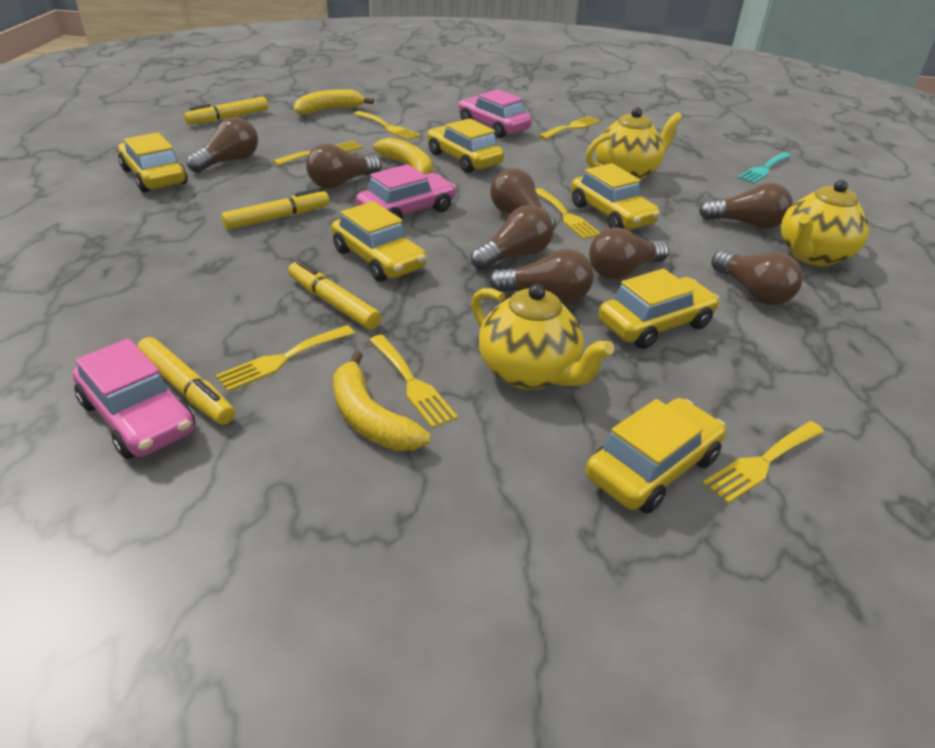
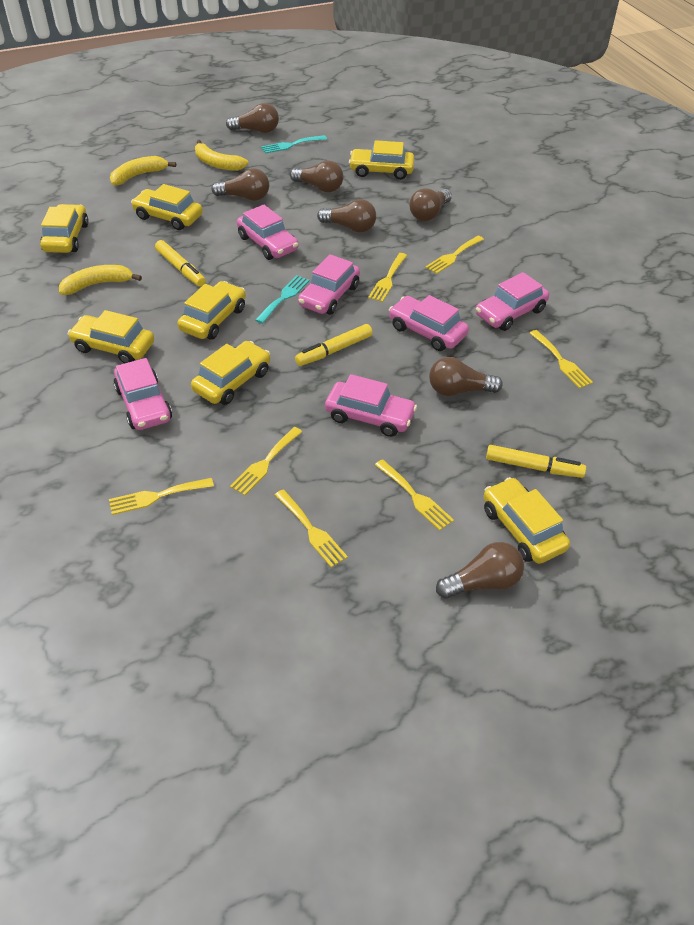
brown light bulb: 8 -> 7
pink car: 3 -> 6
turquoise fork: 1 -> 2
yellow car: 6 -> 7
yellow marker: 4 -> 3
yellow teapot: 3 -> 0

